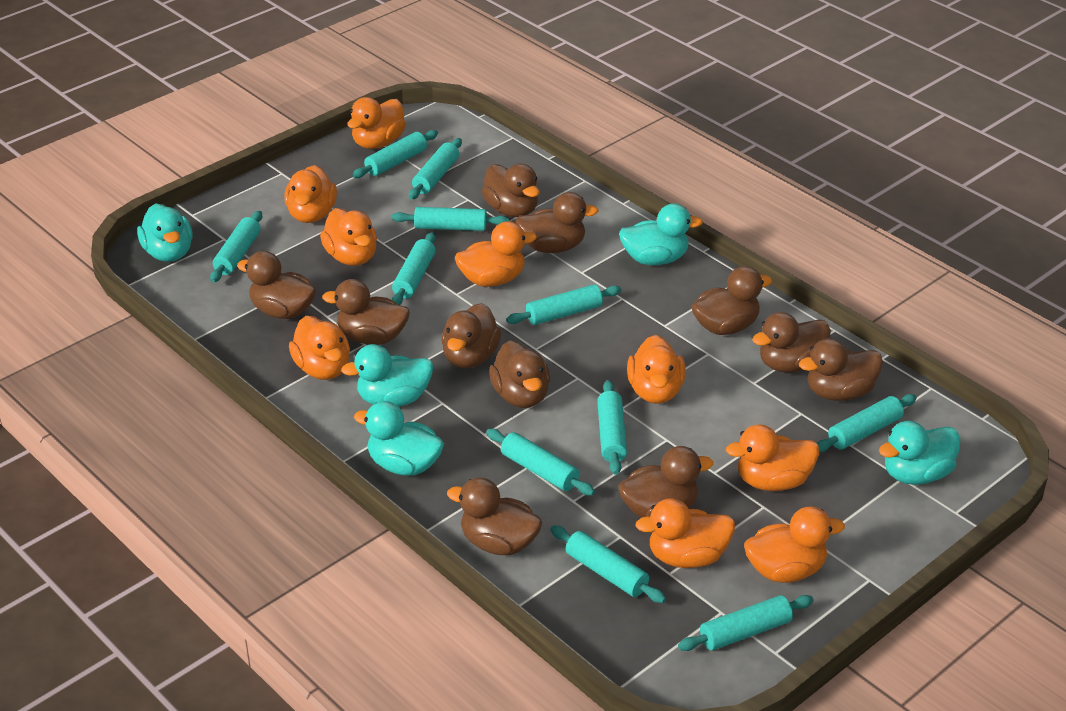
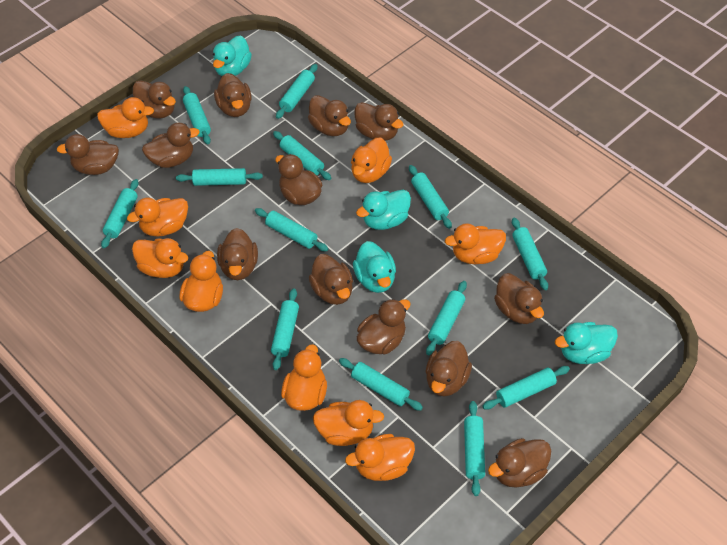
brown duck: 11 -> 13
turquoise duck: 5 -> 4
turquoise rolling pin: 11 -> 13

